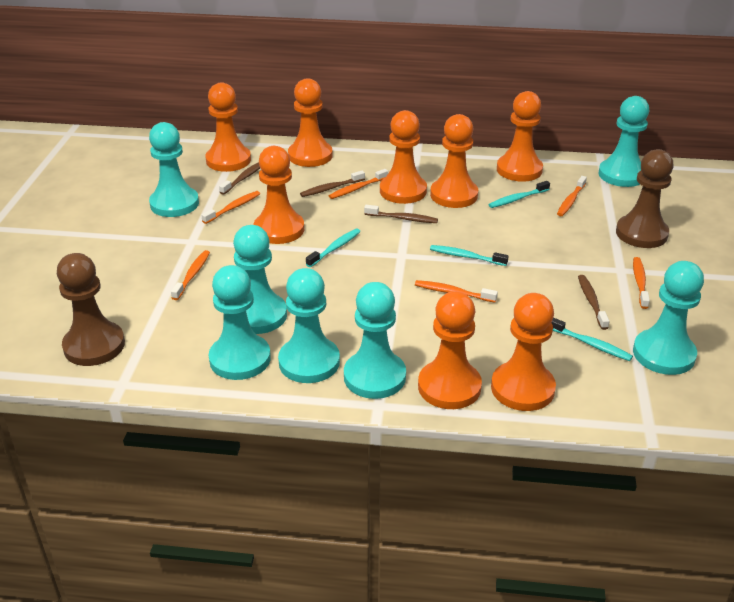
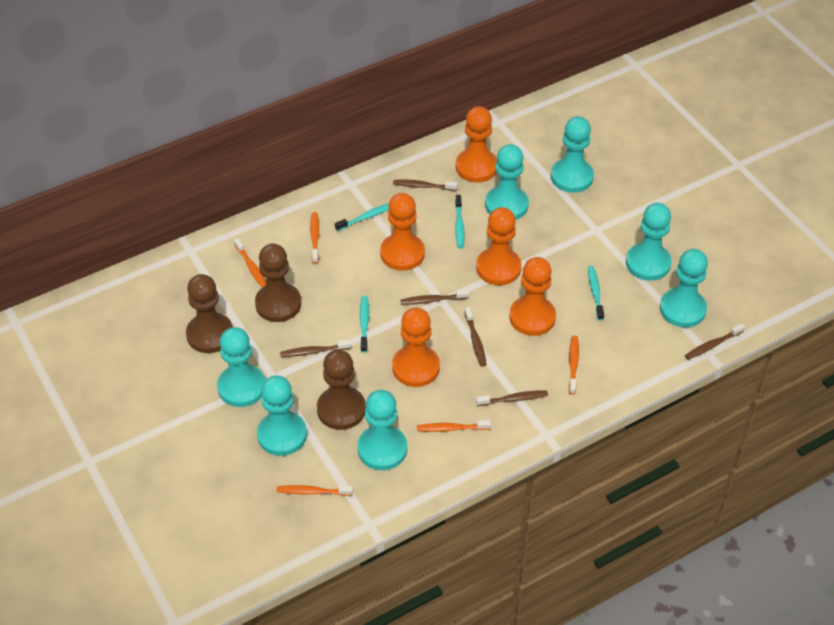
brown pawn: 2 -> 3
brown toothbrush: 4 -> 6
orange pawn: 8 -> 5
orange toothbrush: 6 -> 5

